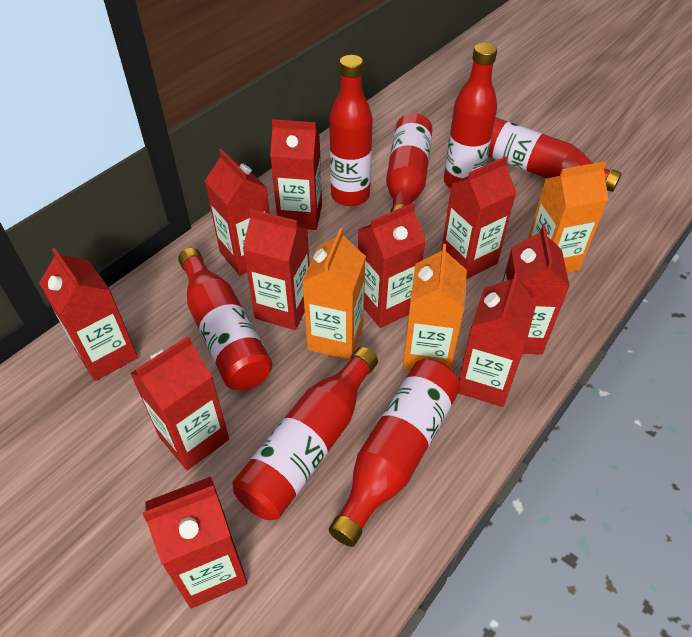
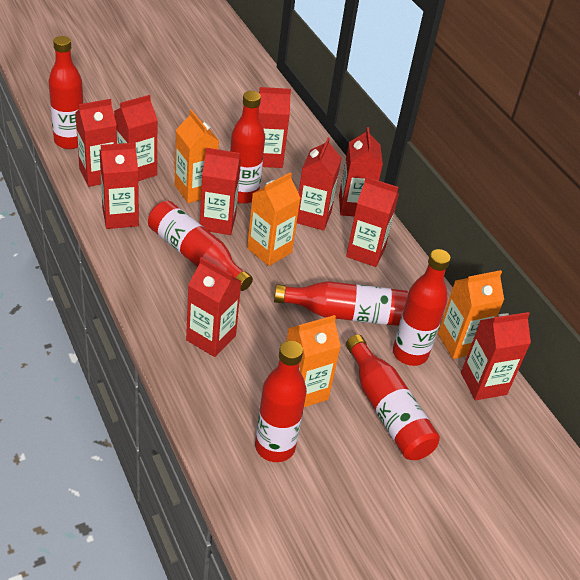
orange carton: 3 -> 4

